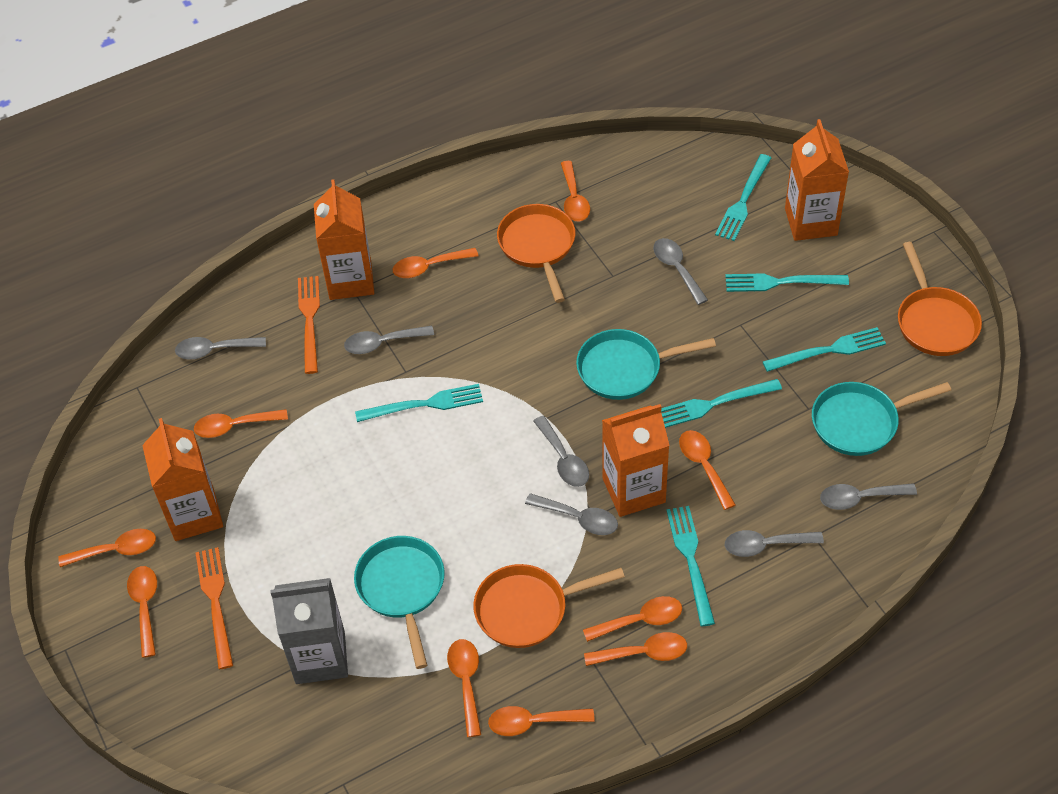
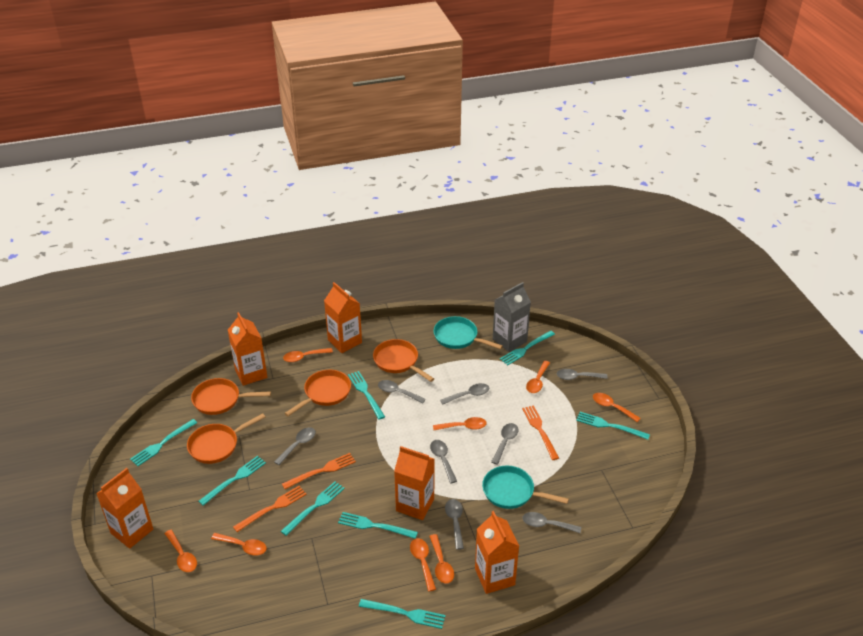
grey spoon: 7 -> 8
orange carton: 4 -> 5
orange fork: 2 -> 3
orange pan: 3 -> 4
orange spoon: 10 -> 8
turquoise fork: 6 -> 8
turquoise pan: 3 -> 2

